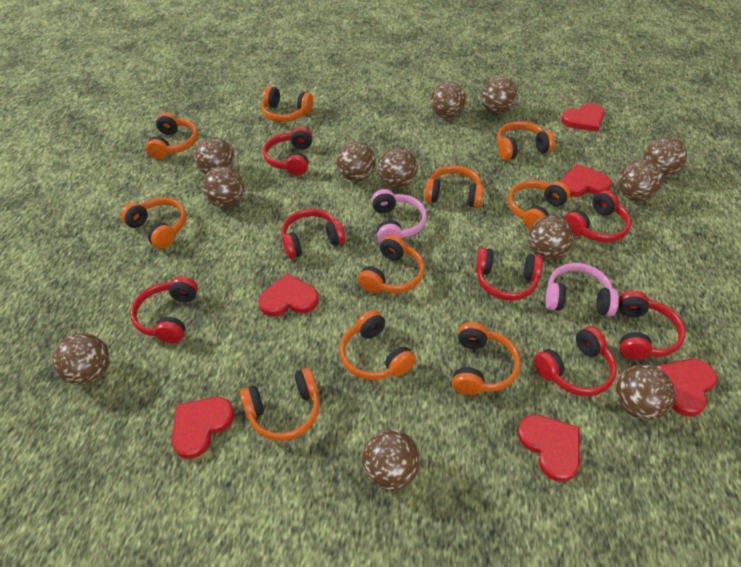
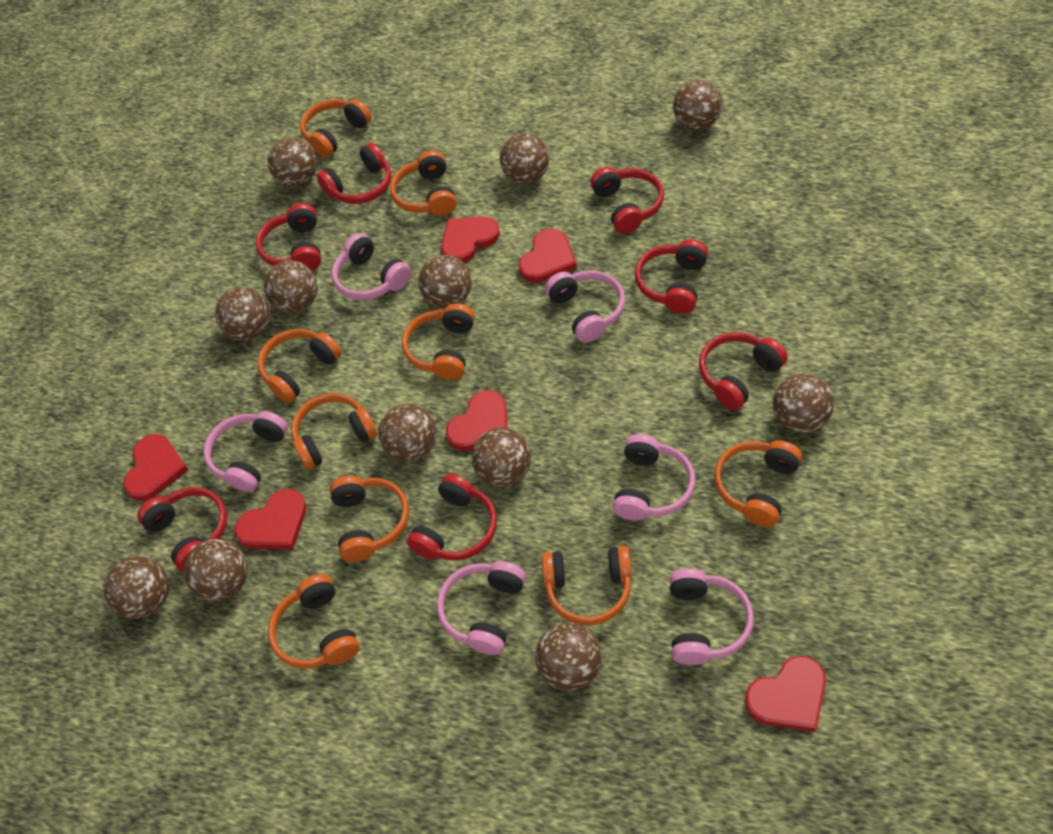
orange headphones: 10 -> 9
pink headphones: 2 -> 6

